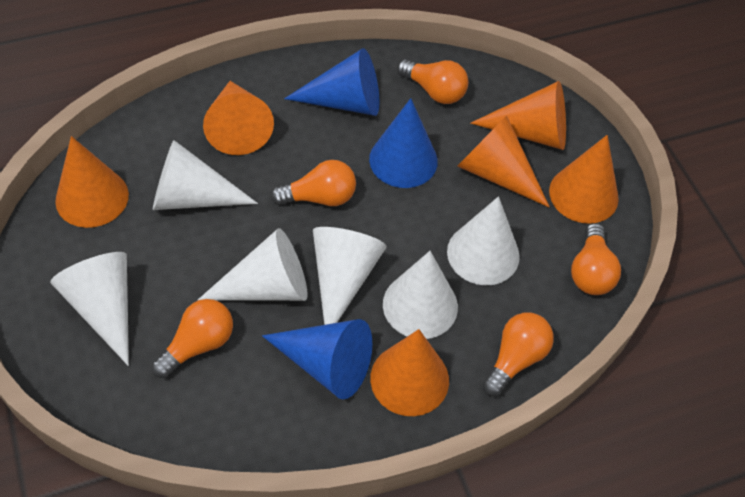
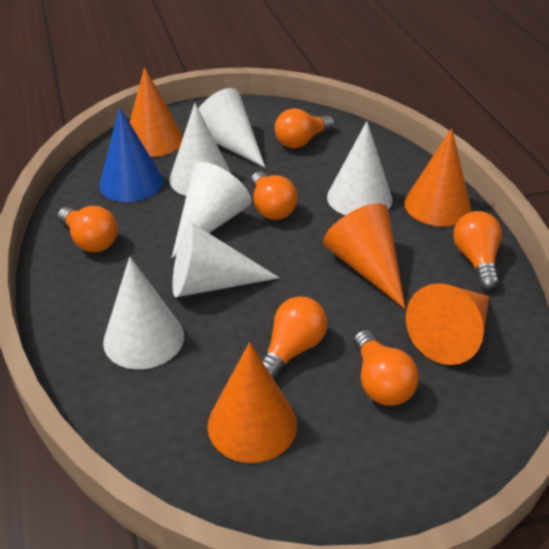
blue cone: 3 -> 1
orange cone: 6 -> 5
orange light bulb: 5 -> 6

